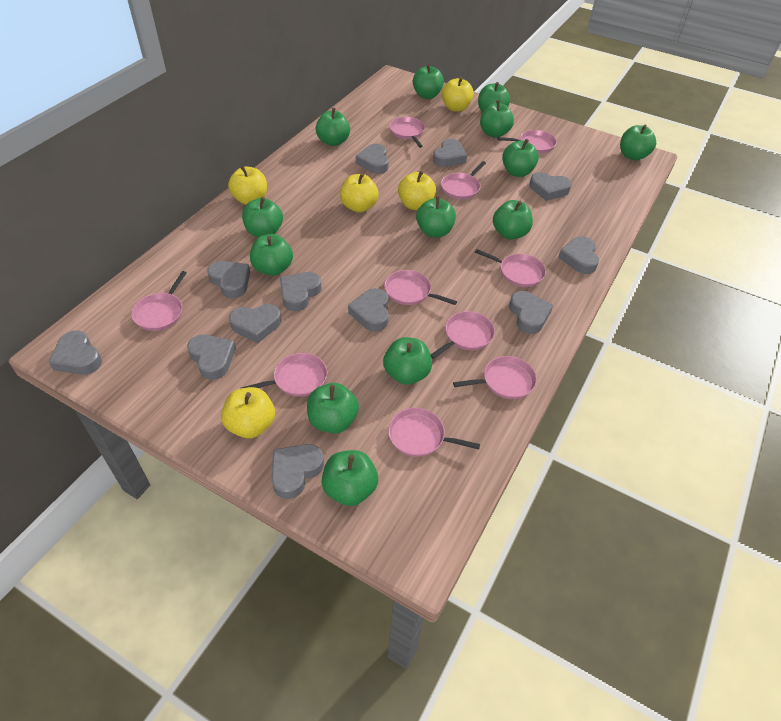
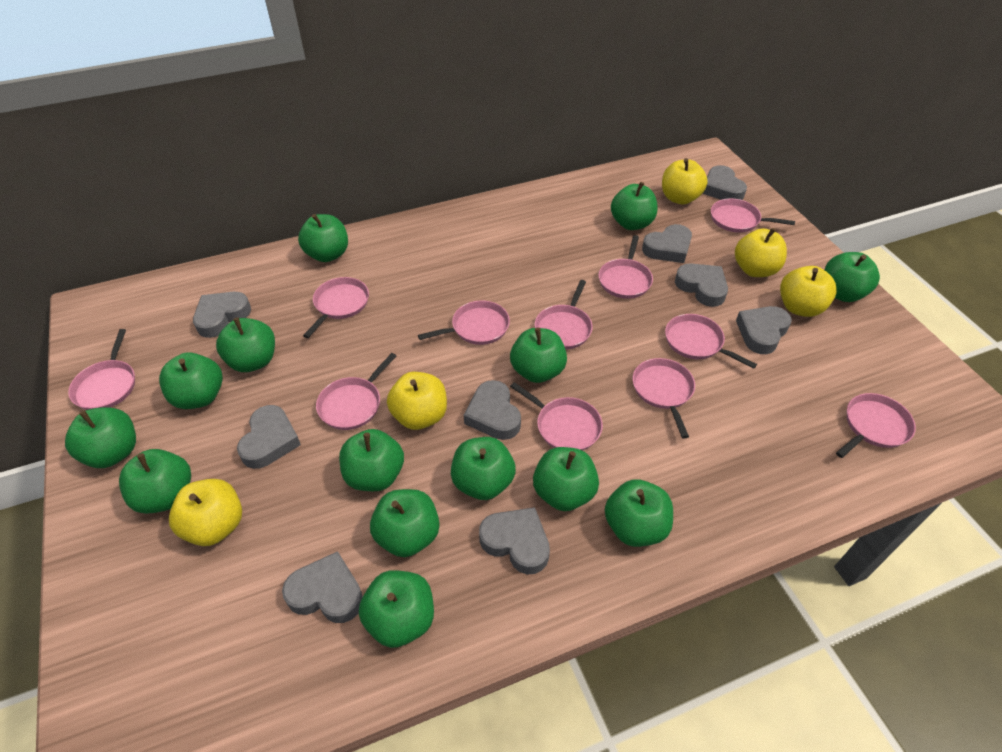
green apple: 13 -> 14
grey heart: 12 -> 9
pink pan: 10 -> 11

